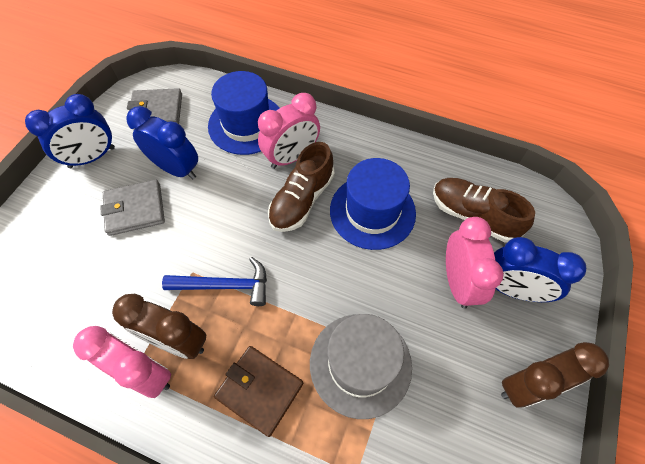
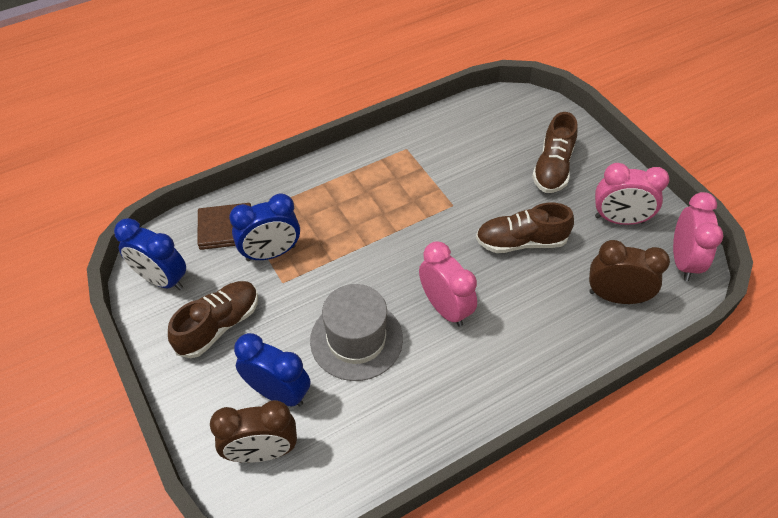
blue hammer: 1 -> 0
blue hat: 2 -> 0
brown shoe: 2 -> 3
grey wallet: 2 -> 0

